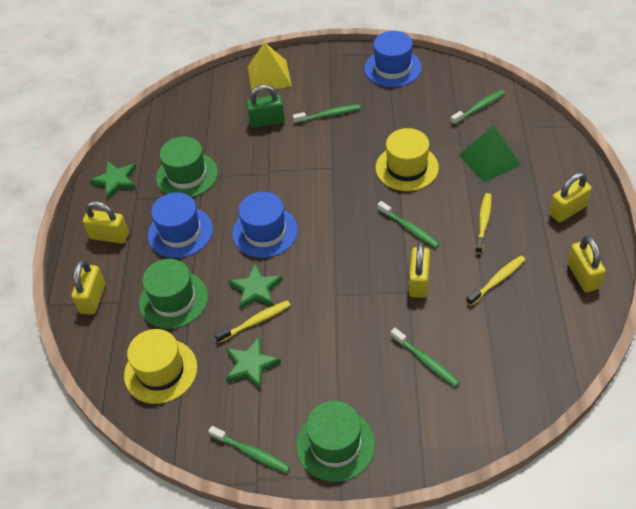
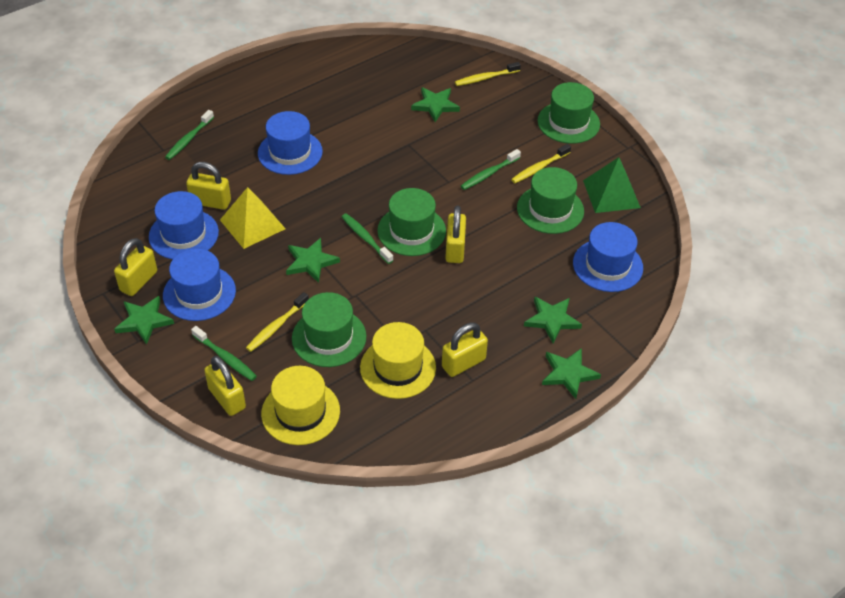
blue hat: 3 -> 4
green hat: 3 -> 4
green padlock: 1 -> 0
green star: 3 -> 5
green toothbrush: 5 -> 4

